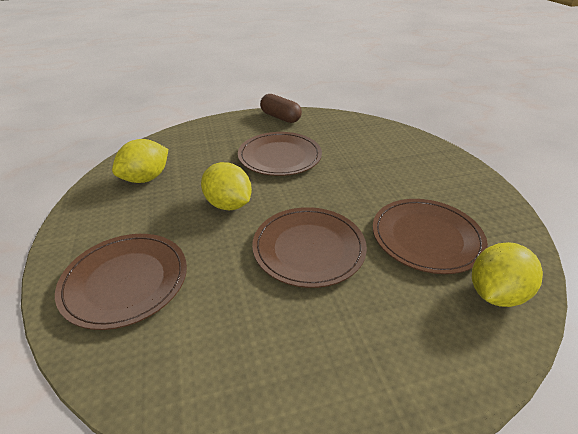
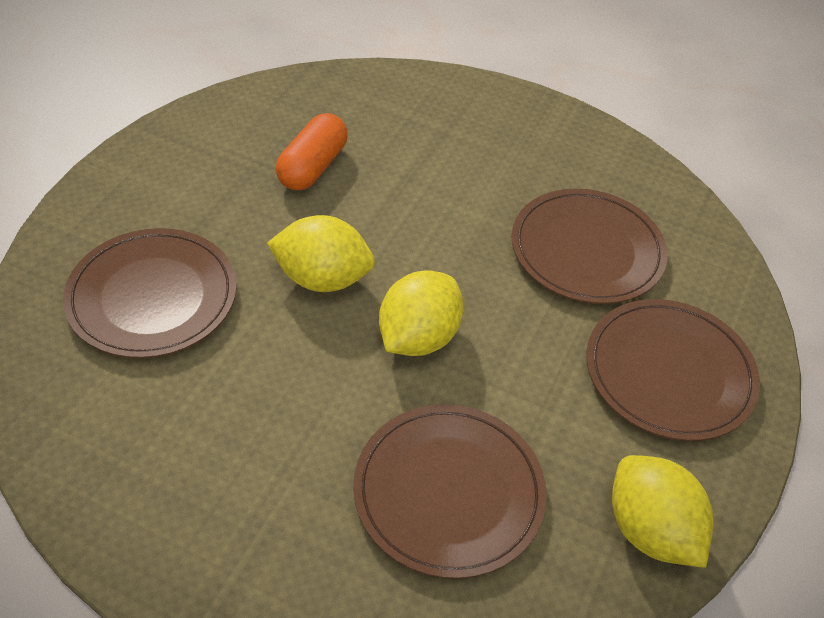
brown capsule: 1 -> 0
orange capsule: 0 -> 1

